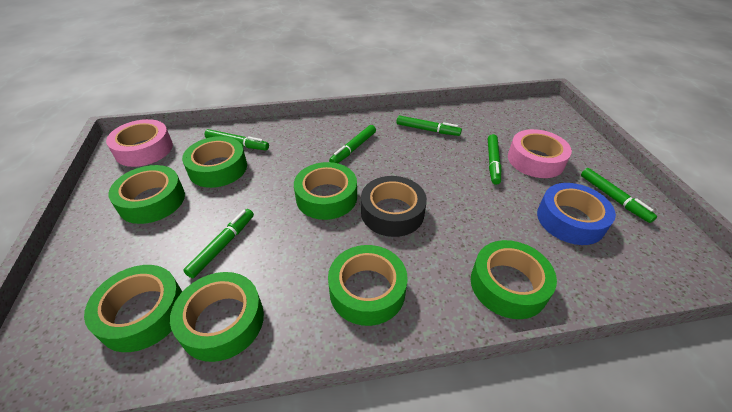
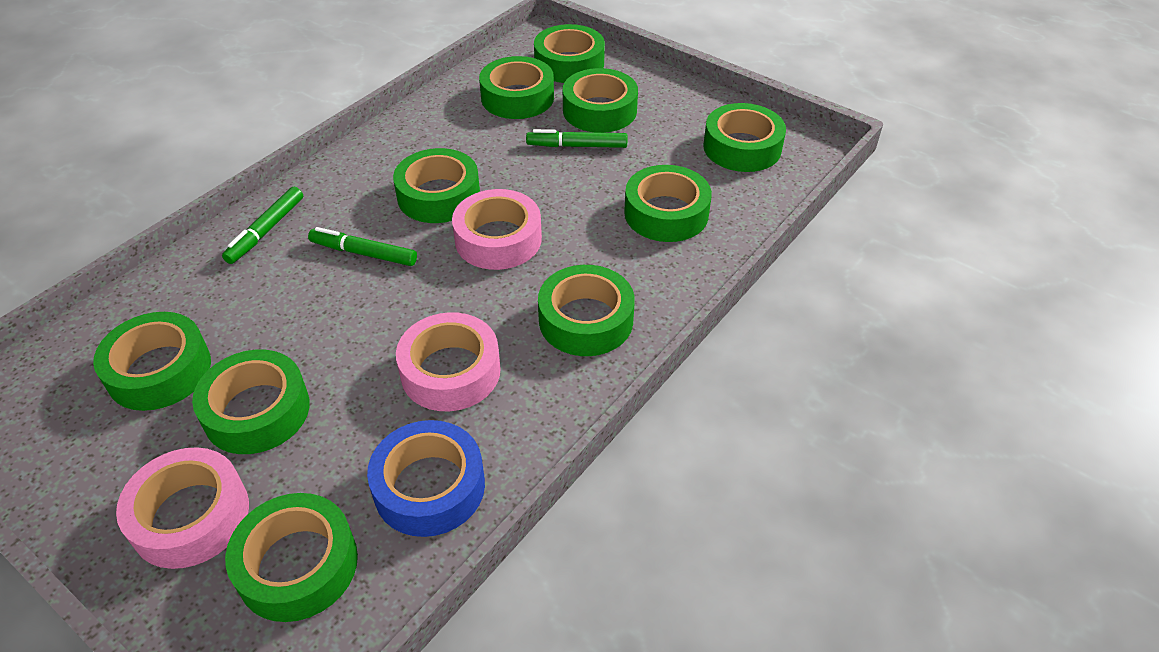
black tape: 1 -> 0
green marker: 6 -> 3
green tape: 7 -> 10
pink tape: 2 -> 3

